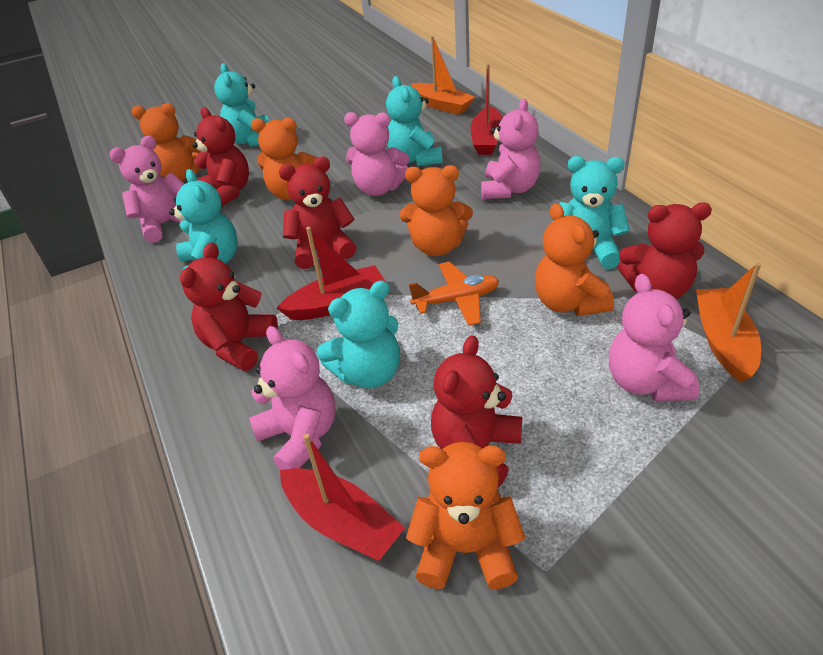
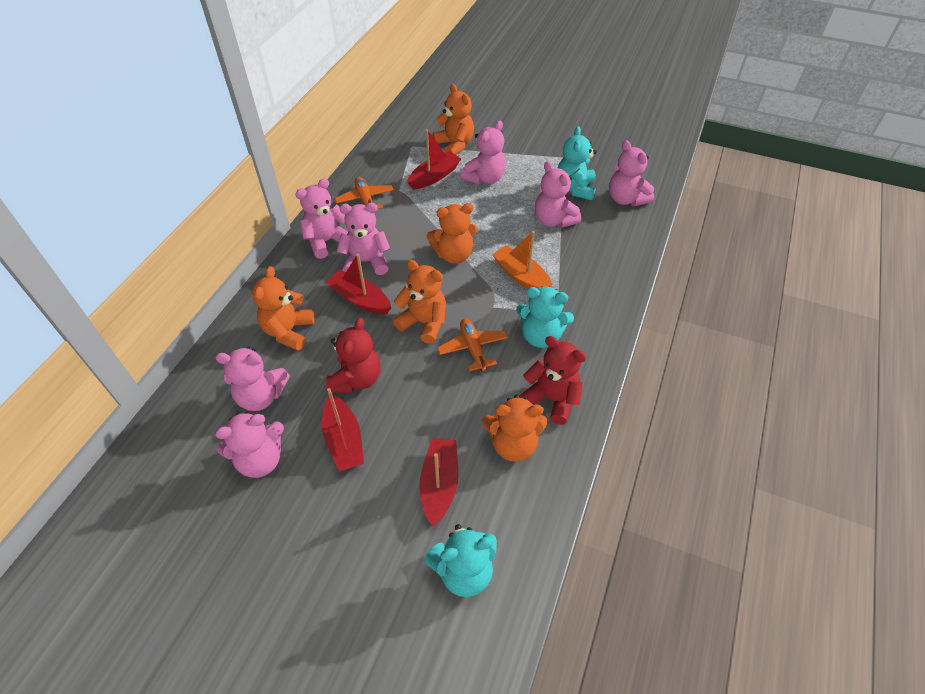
orange boat: 2 -> 1
orange plane: 1 -> 2
pink teddy bear: 5 -> 7
red boat: 3 -> 4
red teddy bear: 5 -> 2
turquoise teddy bear: 5 -> 3

